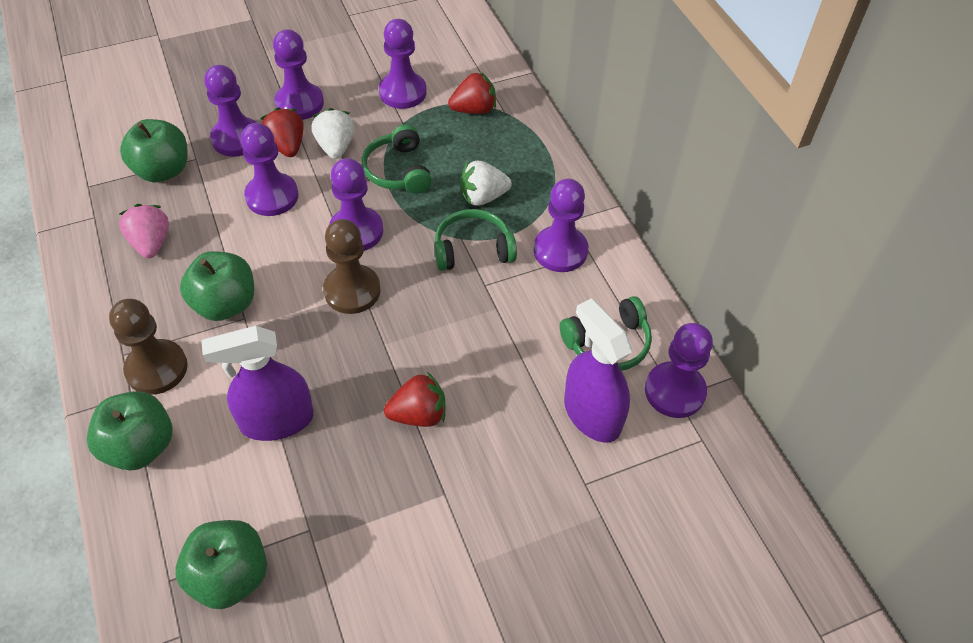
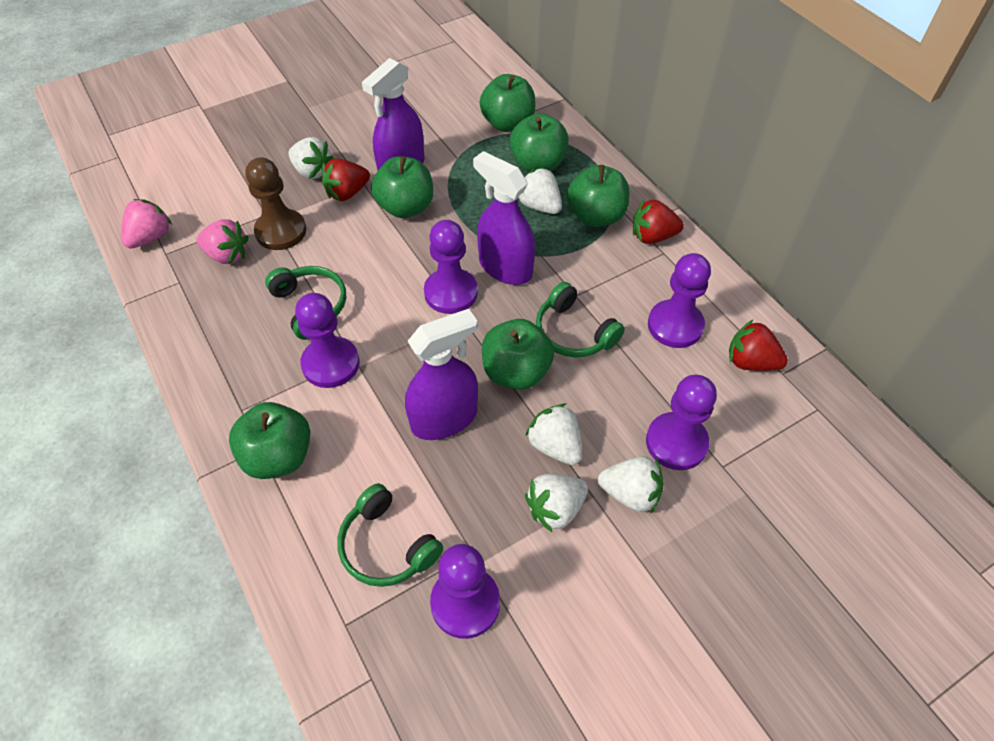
brown pawn: 2 -> 1
green apple: 4 -> 6
pink strawberry: 1 -> 2
purple pawn: 7 -> 5
purple spray bottle: 2 -> 3
white strawberry: 2 -> 5

